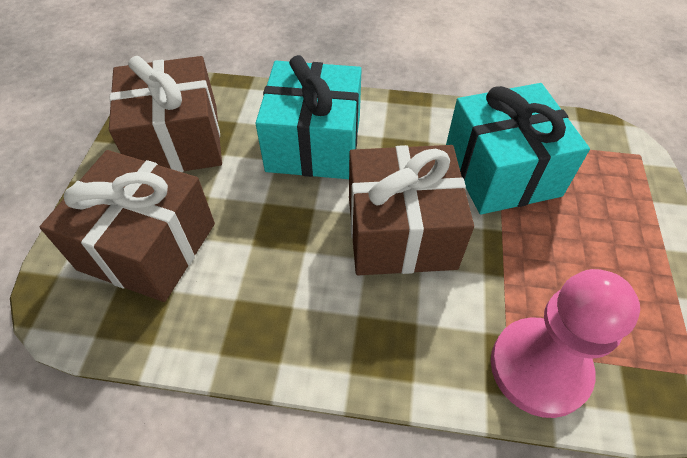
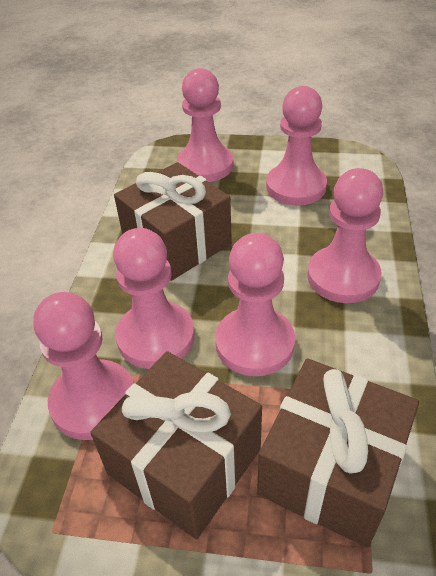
pink pawn: 1 -> 6
turquoise gift: 2 -> 0

